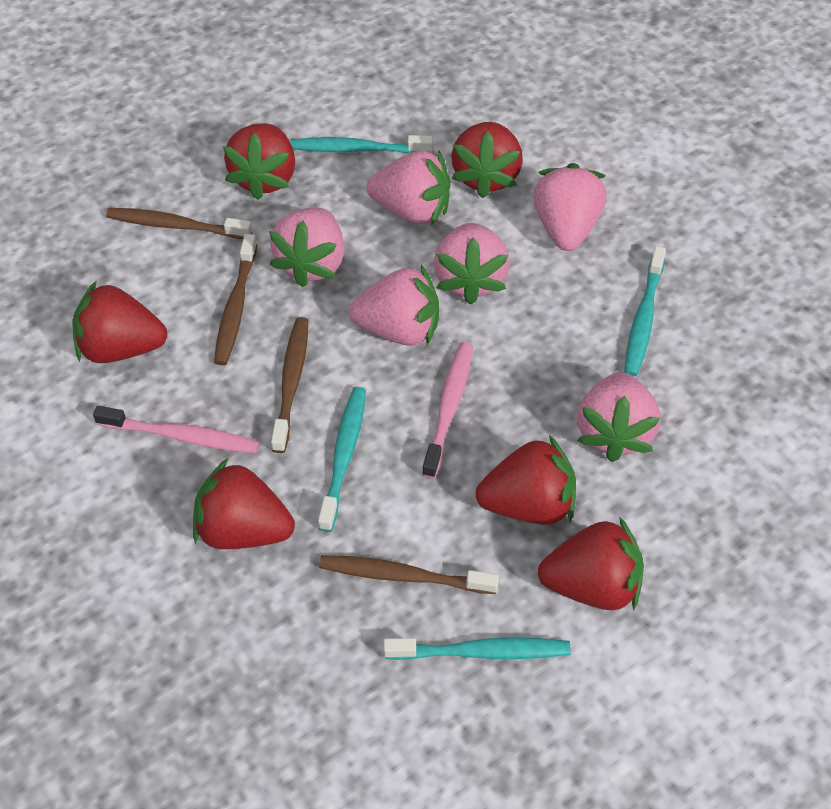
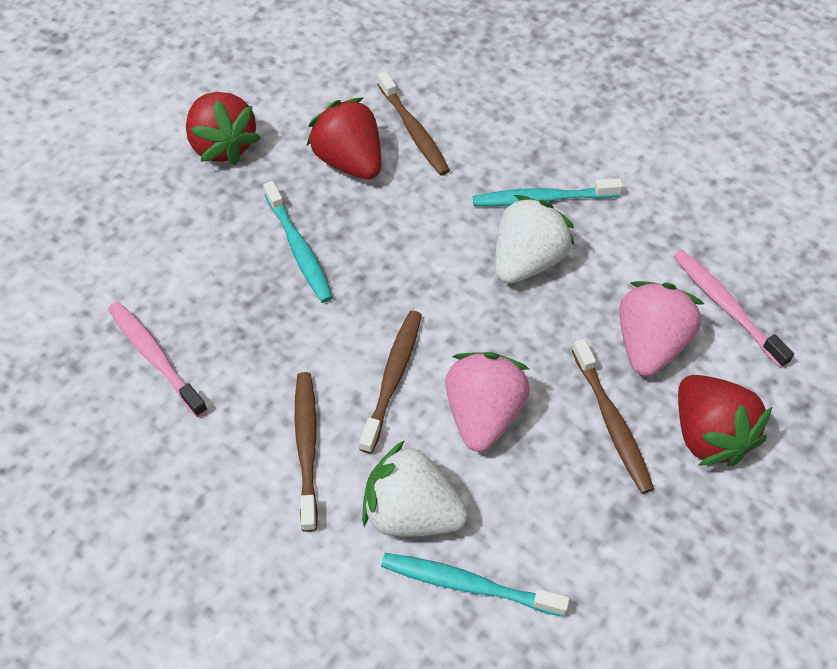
pink strawberry: 6 -> 2
red strawberry: 6 -> 3
turquoise toothbrush: 4 -> 3
white strawberry: 0 -> 2

